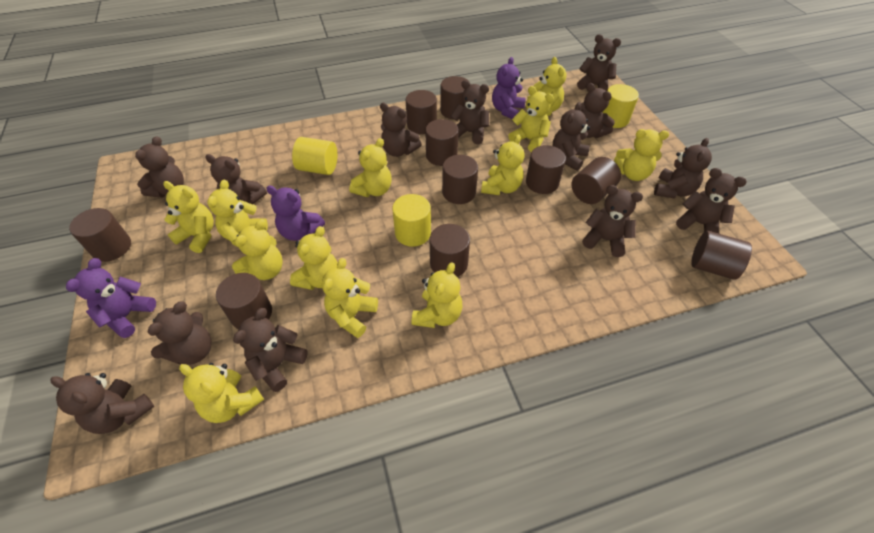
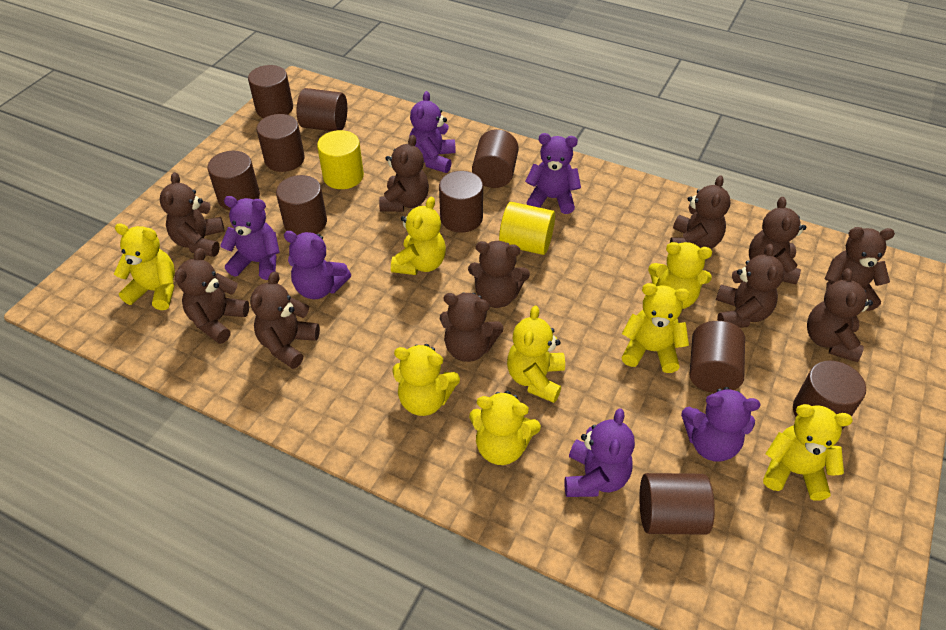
brown teddy bear: 13 -> 11
purple teddy bear: 3 -> 6
yellow cylinder: 3 -> 2
yellow teddy bear: 12 -> 8

